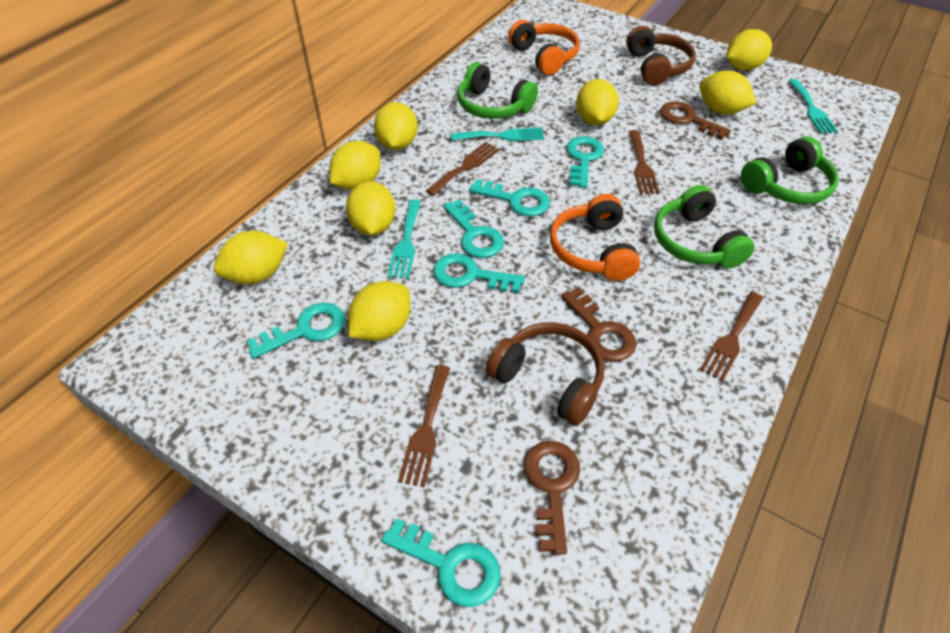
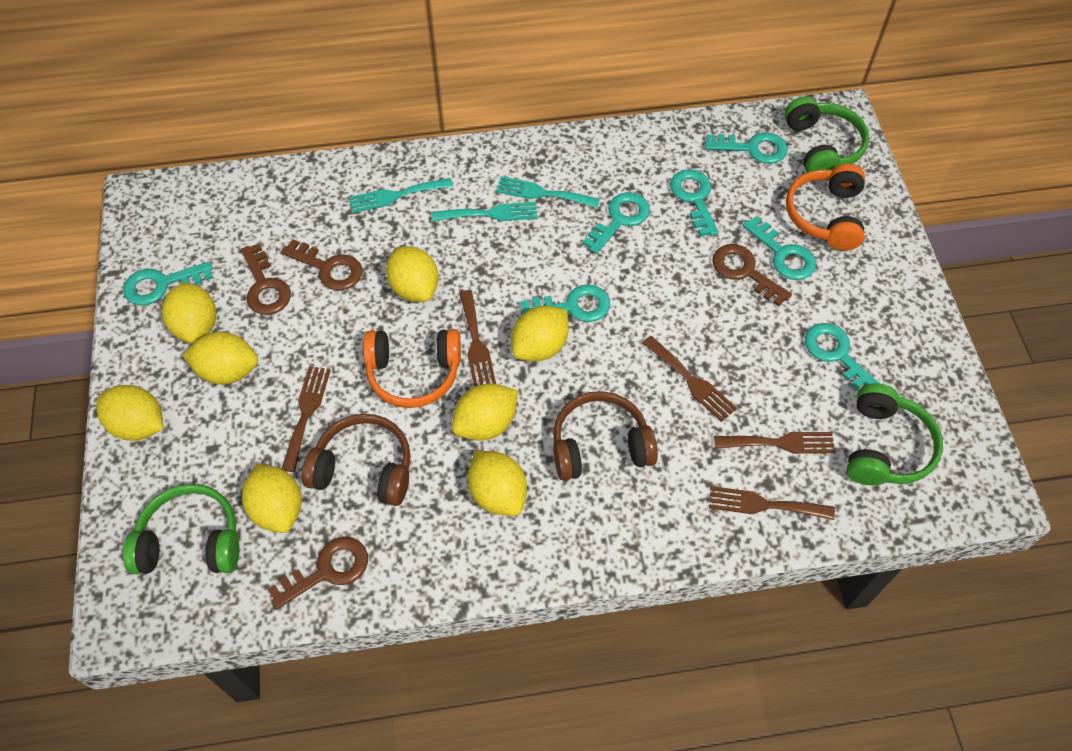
brown fork: 4 -> 5
brown key: 3 -> 4
turquoise key: 6 -> 7

